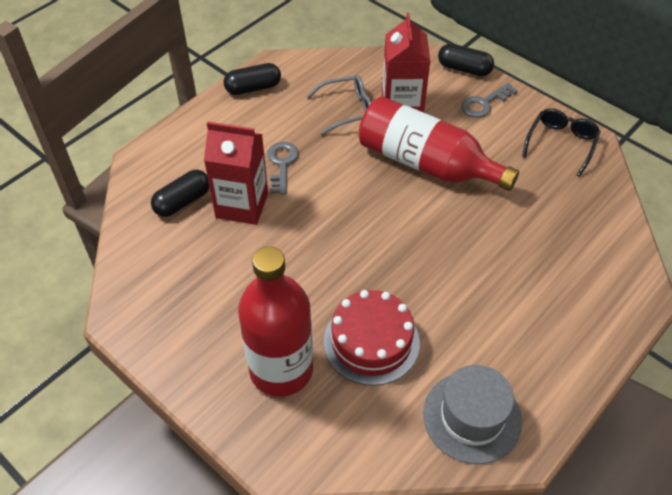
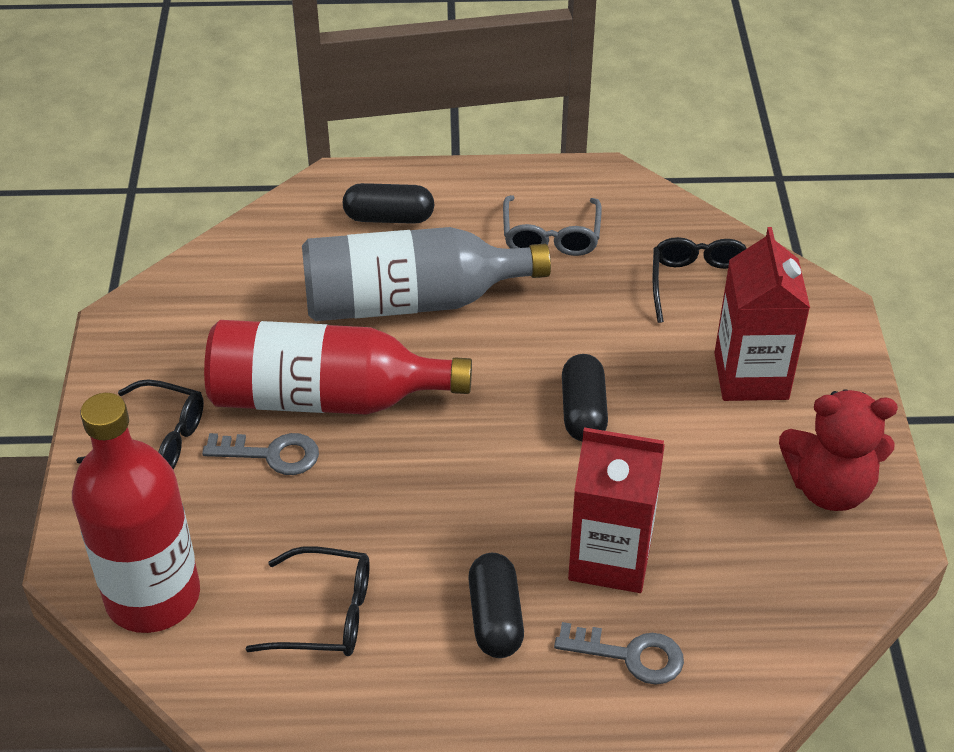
black glasses: 1 -> 3
grey bottle: 0 -> 1
grey hat: 1 -> 0
red cake: 1 -> 0
red teddy bear: 0 -> 1

